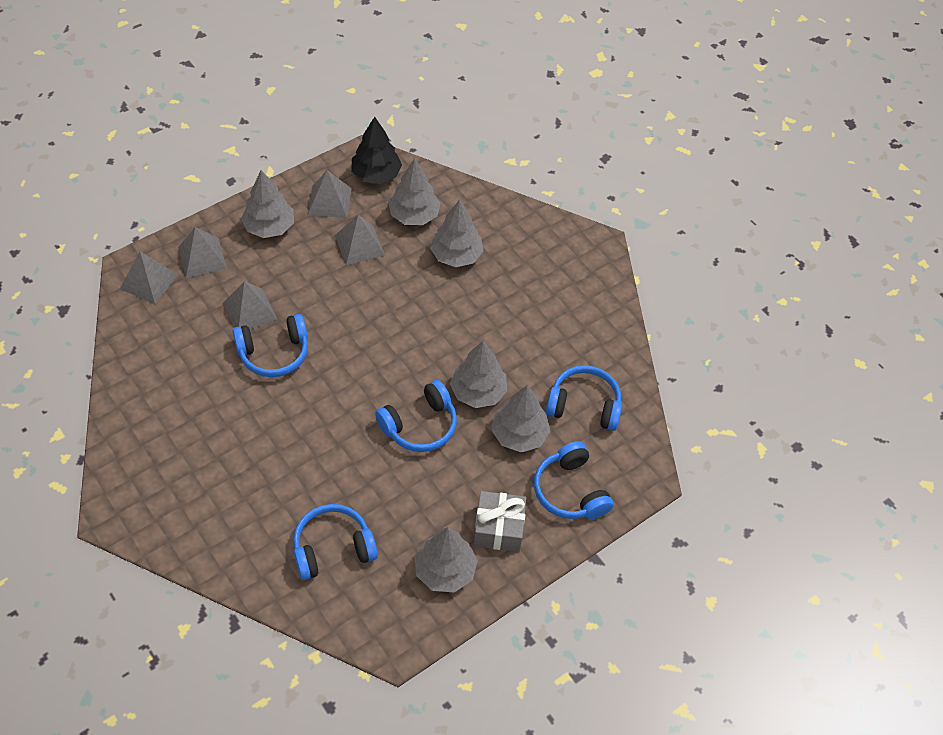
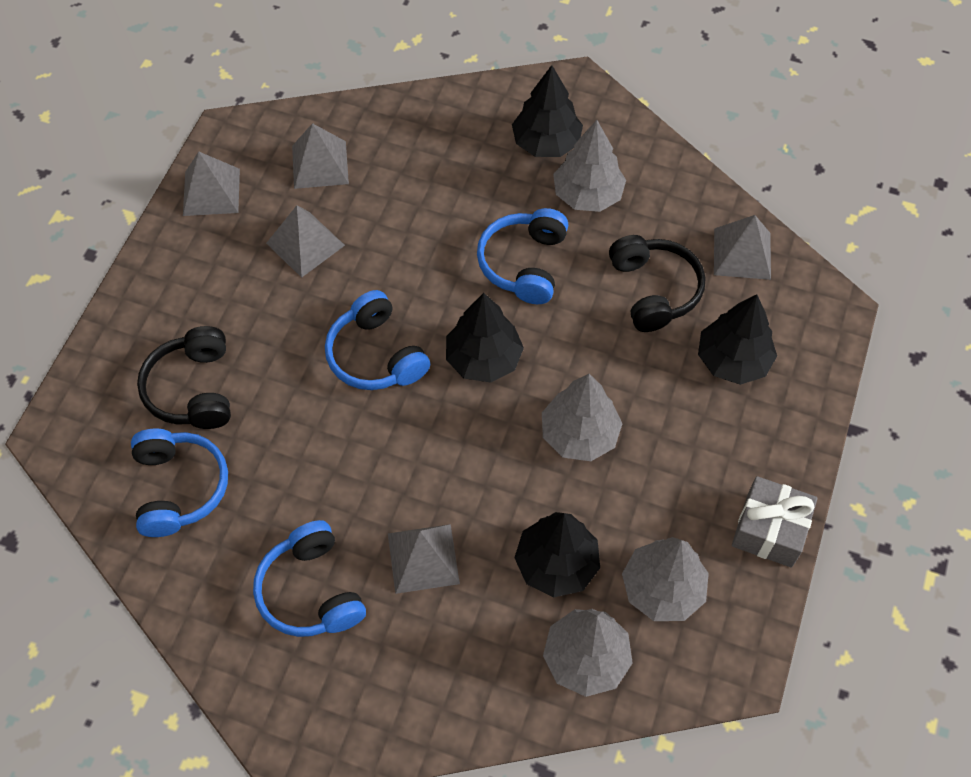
black headphones: 0 -> 2
black tree: 1 -> 4
blue headphones: 5 -> 4
grey tree: 6 -> 4

